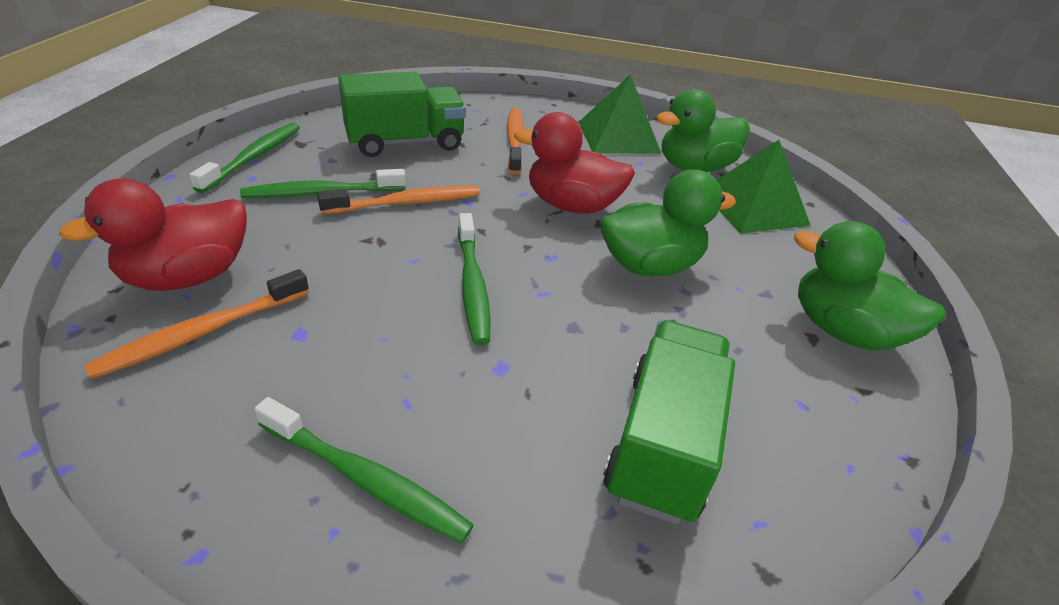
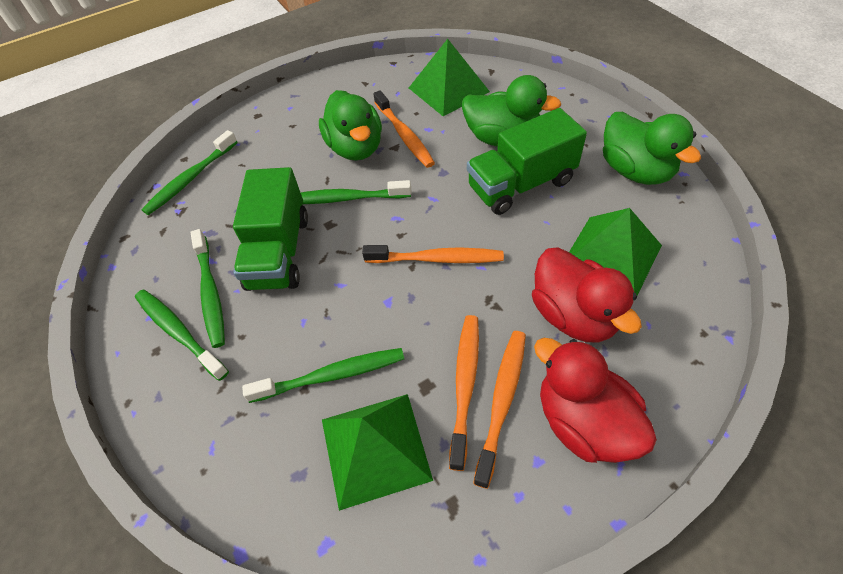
green pyramid: 2 -> 3
green toothbrush: 4 -> 5
orange toothbrush: 3 -> 4

